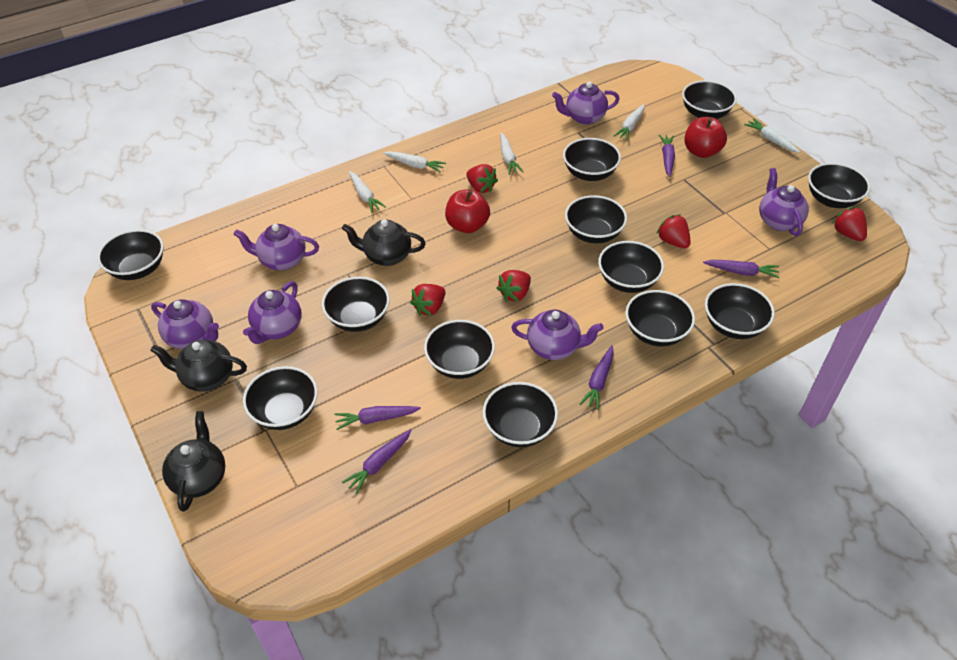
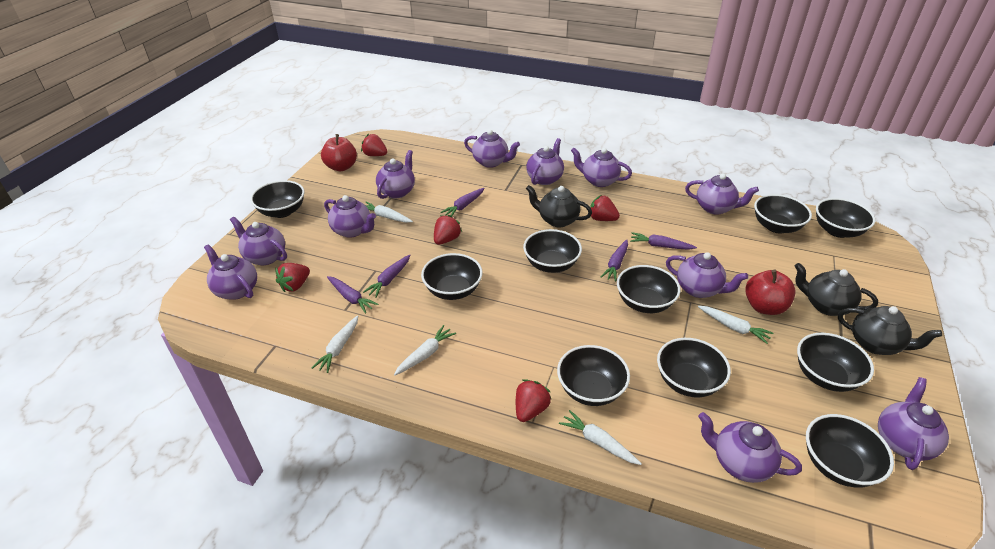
black bowl: 12 -> 10
purple teapot: 6 -> 11

